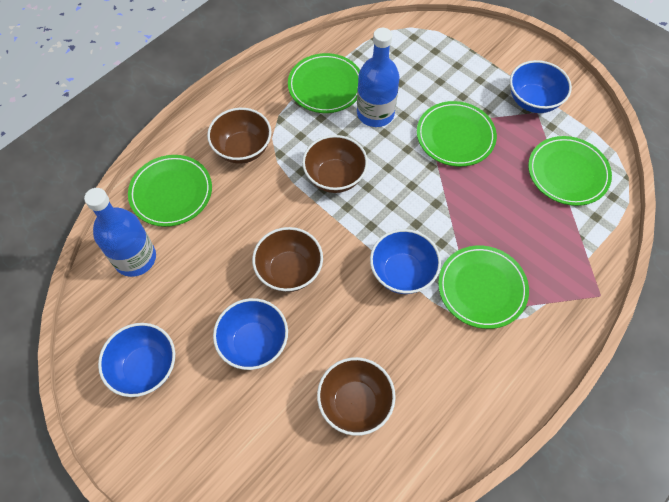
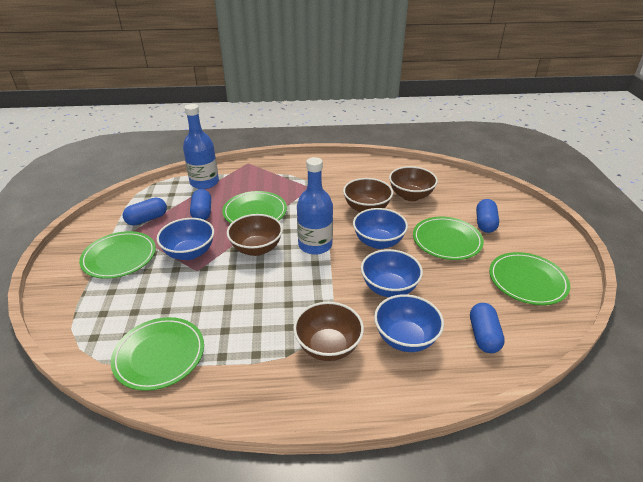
blue capsule: 0 -> 4

